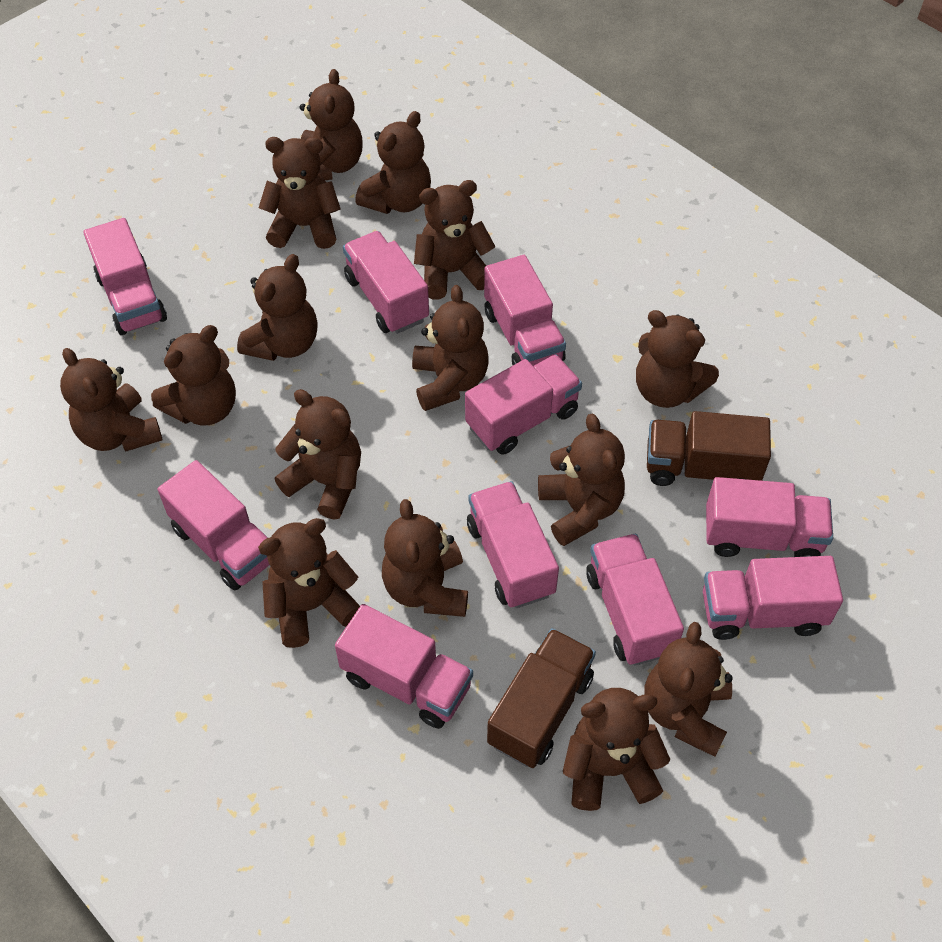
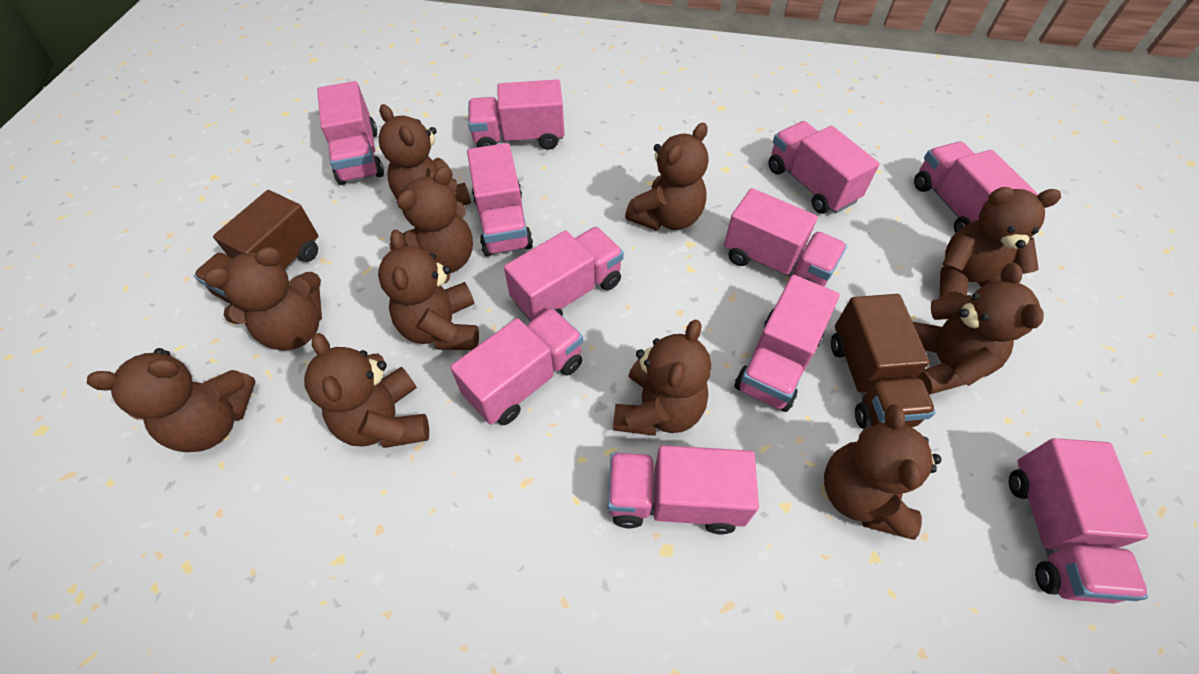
brown teddy bear: 15 -> 11
pink truck: 10 -> 11

